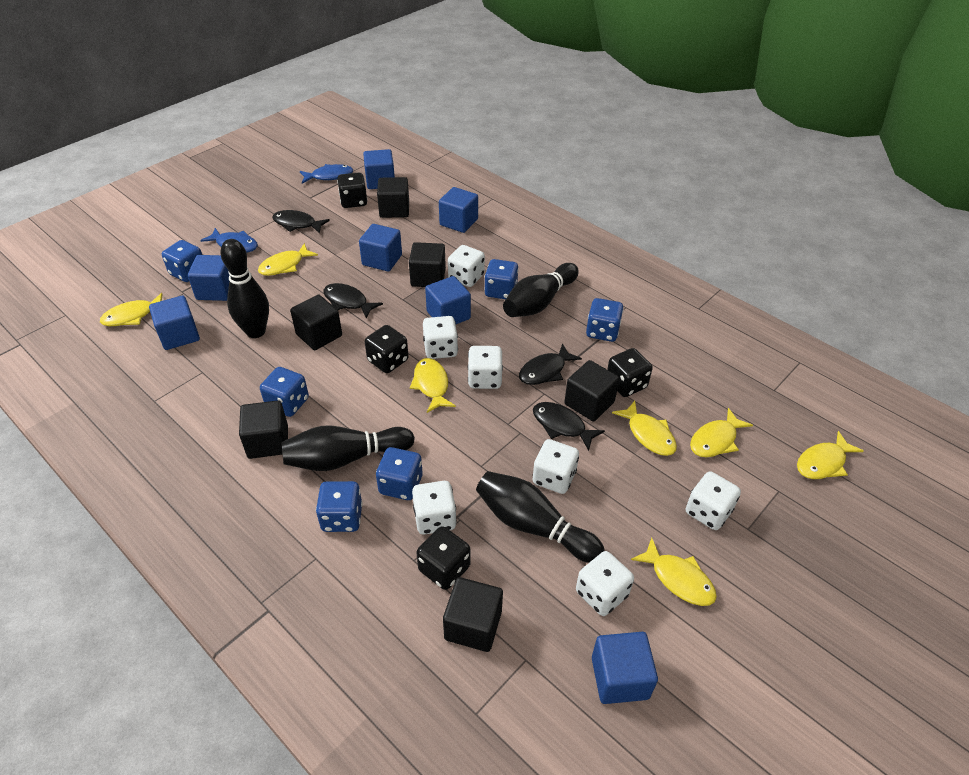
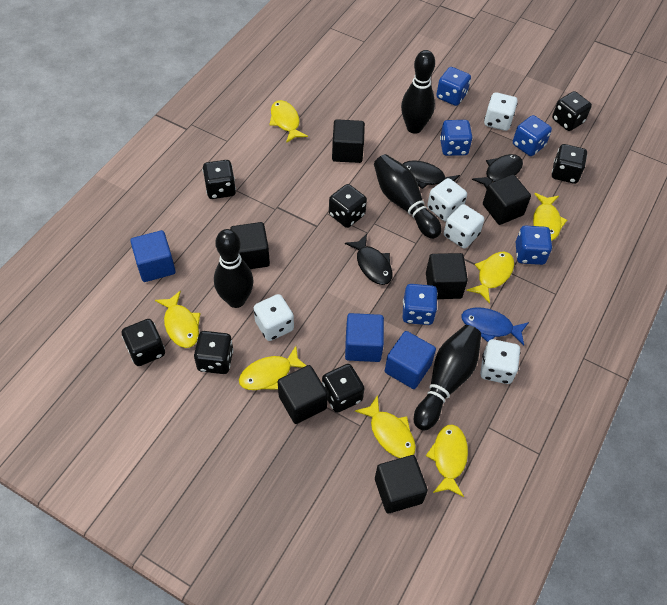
black dice: 4 -> 7
black fish: 4 -> 3
blue cube: 7 -> 3
blue dice: 6 -> 5
blue fish: 2 -> 1
white dice: 7 -> 5

